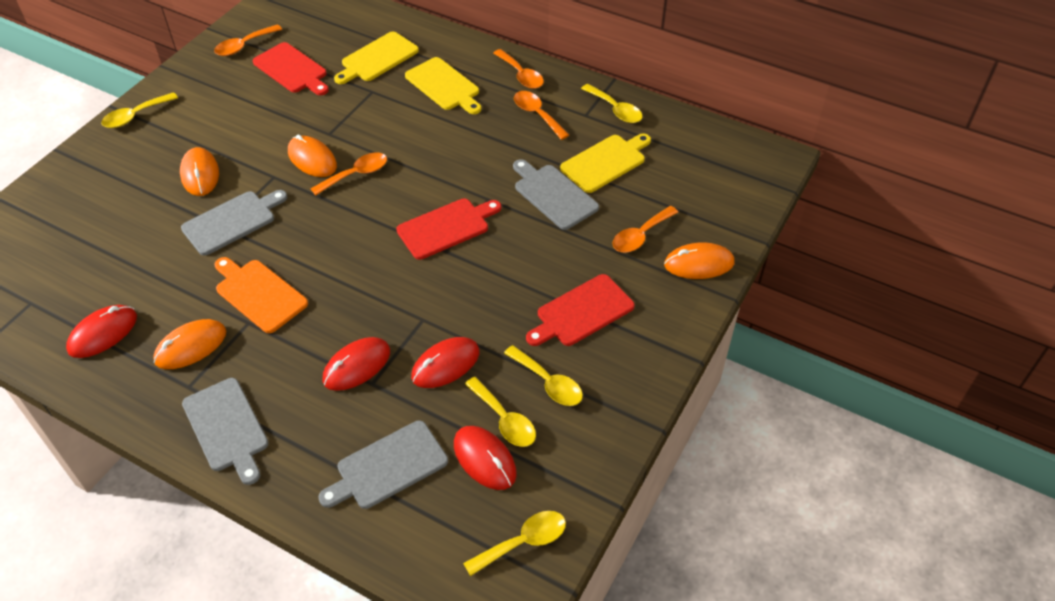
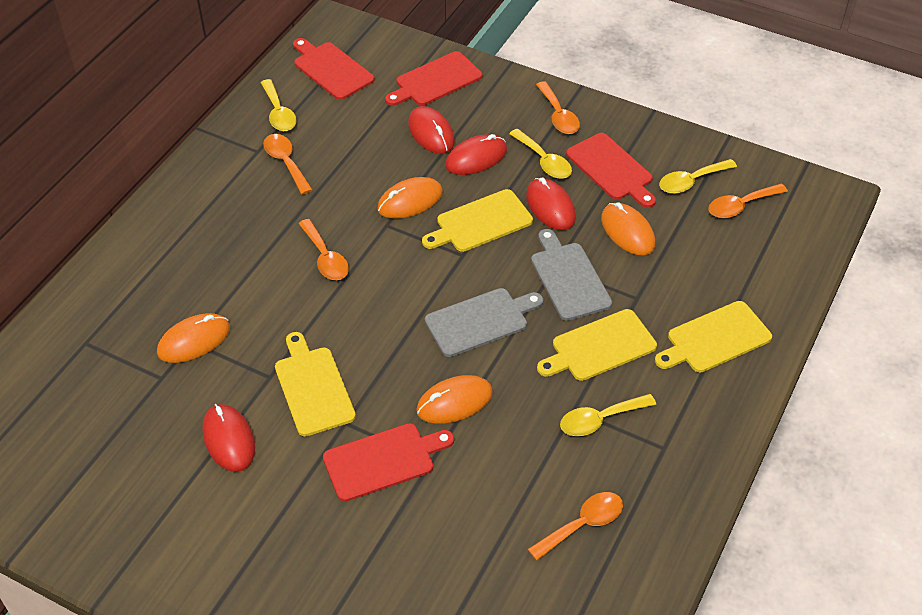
grey cutting board: 4 -> 2
orange cutting board: 1 -> 0
red cutting board: 3 -> 4
yellow cutting board: 3 -> 4
yellow spoon: 5 -> 4

